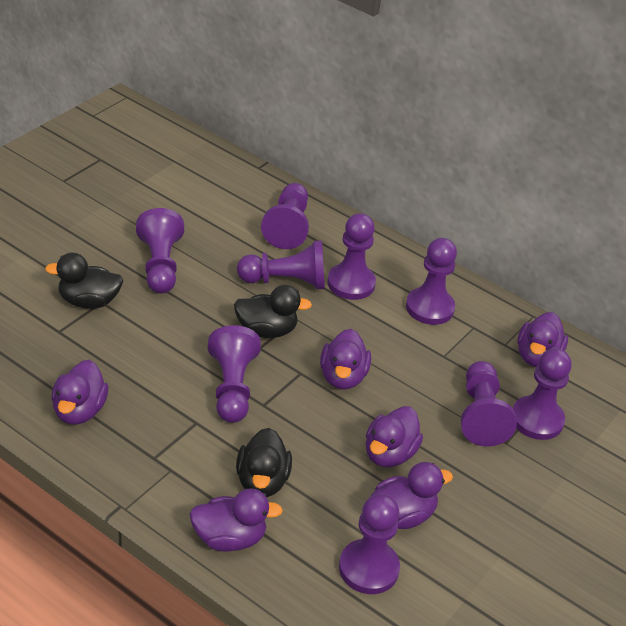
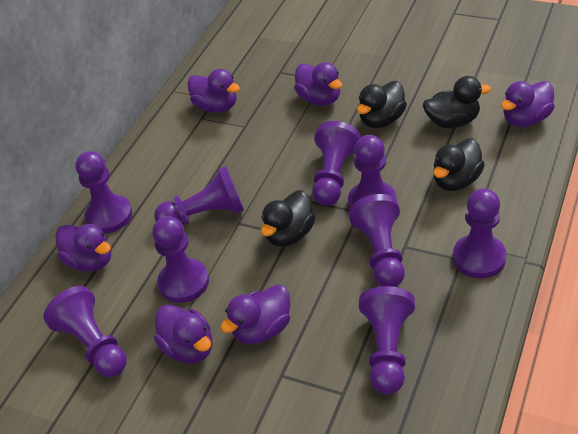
black duck: 3 -> 4

